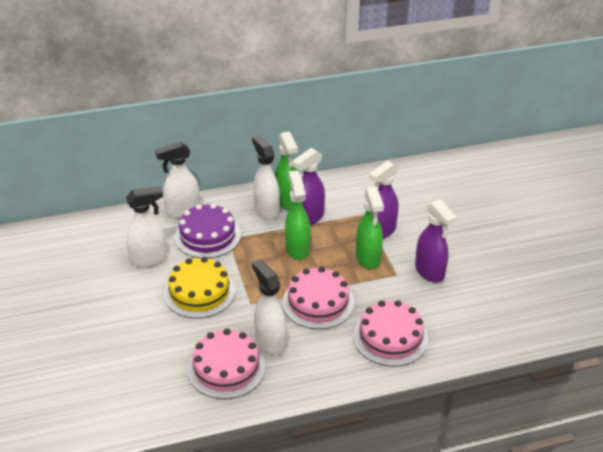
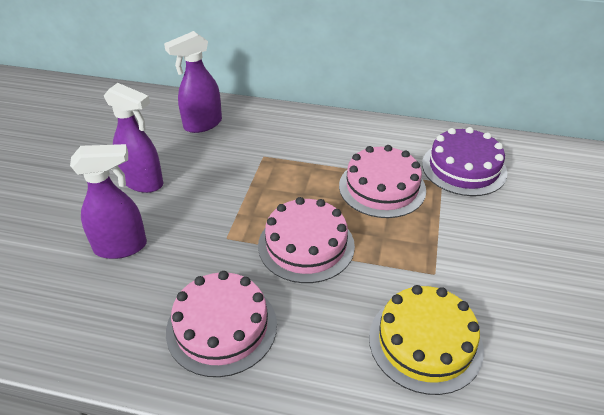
green spray bottle: 3 -> 0
white spray bottle: 4 -> 0

